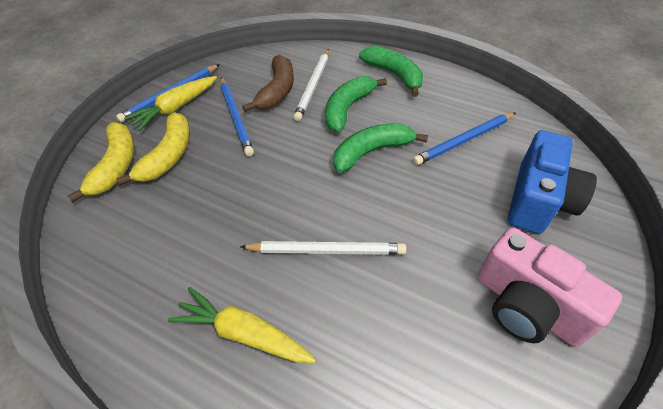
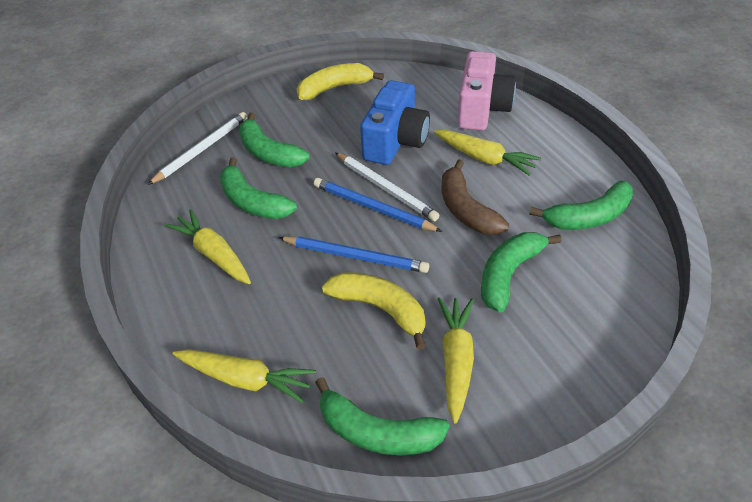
blue pencil: 3 -> 2
green banana: 3 -> 5
yellow carrot: 2 -> 4

